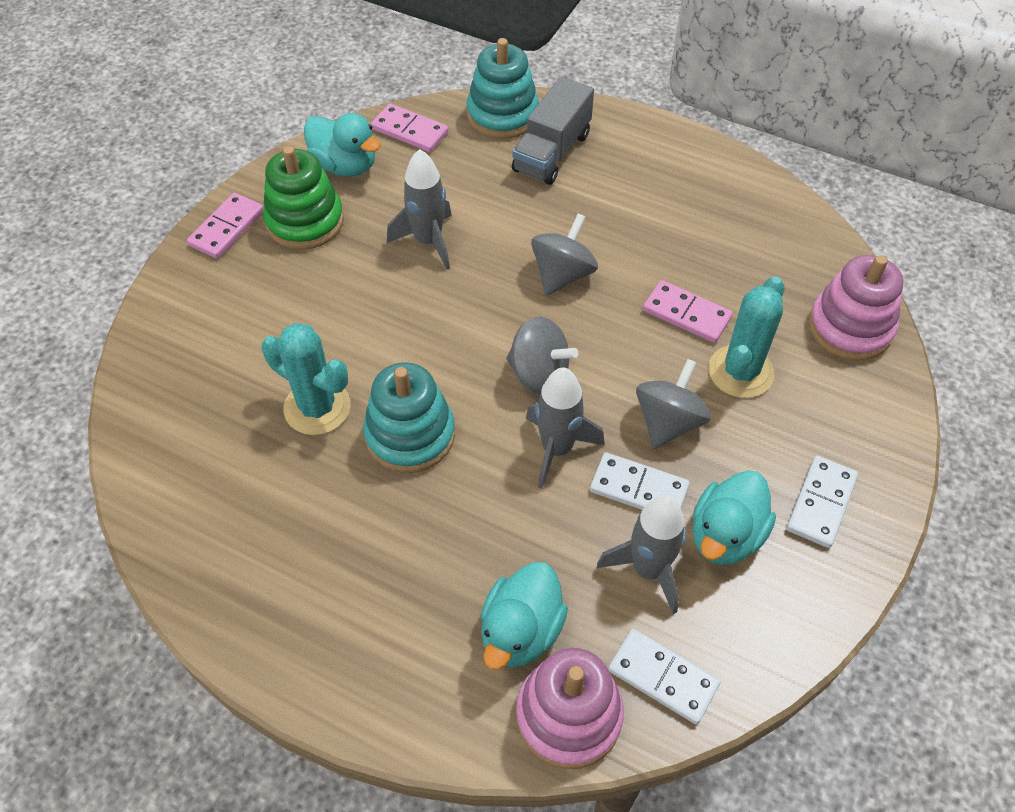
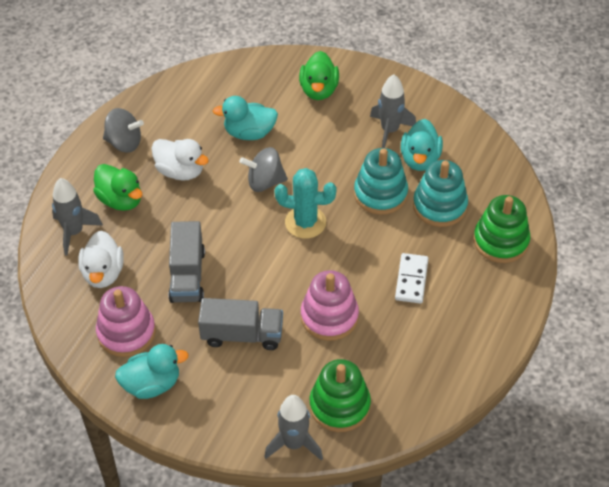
green duck: 0 -> 2
green stacking toy: 1 -> 2
grey spinning top: 3 -> 2
grey truck: 1 -> 2
pink domino: 3 -> 0
turquoise cactus: 2 -> 1
white domino: 3 -> 1
white duck: 0 -> 2

